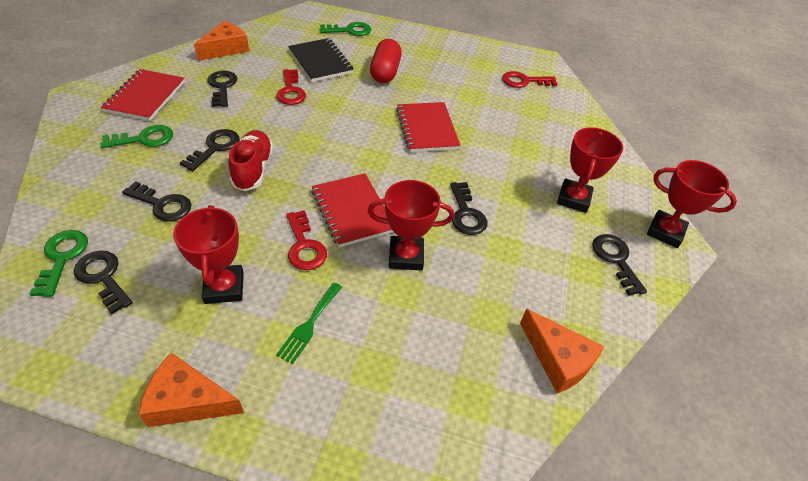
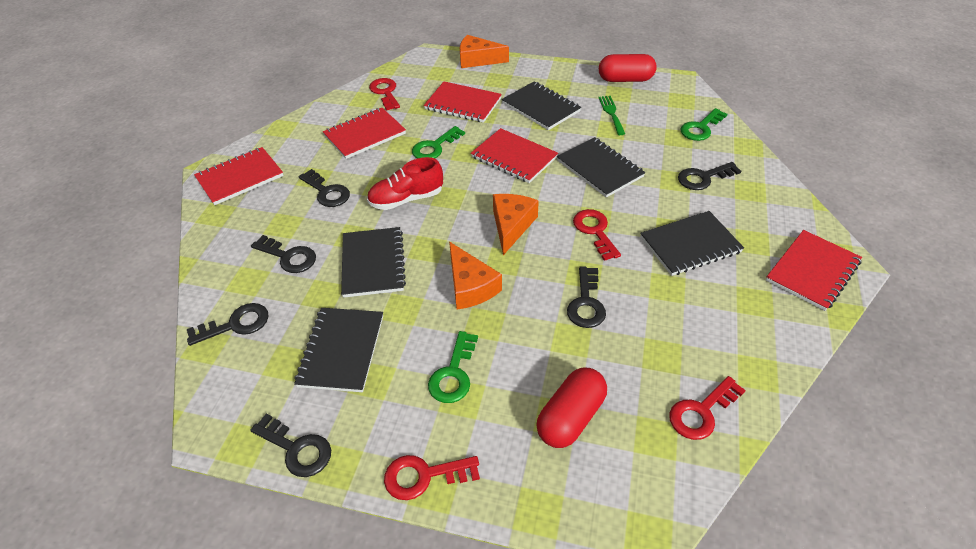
black notebook: 1 -> 5
red capsule: 1 -> 2
red key: 3 -> 4
red notebook: 3 -> 5
red trophy: 4 -> 0

